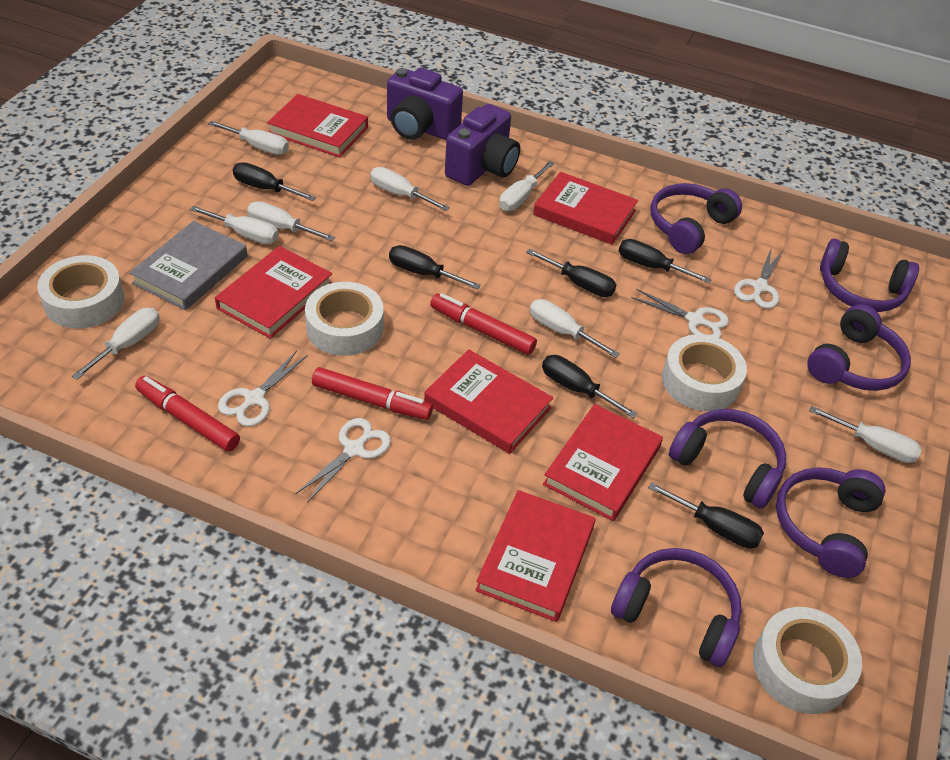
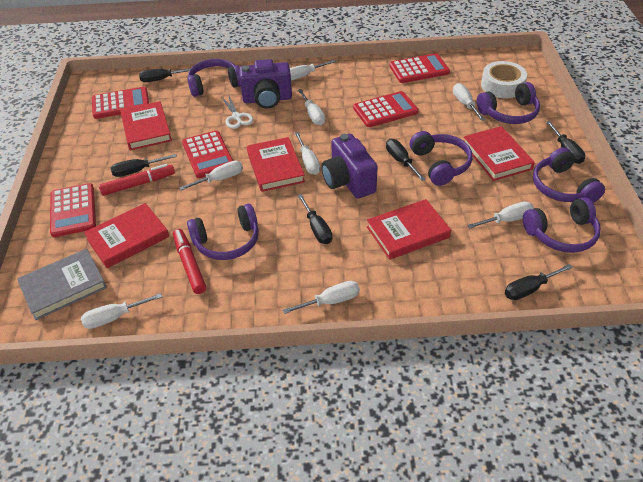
red book: 6 -> 5
red calculator: 0 -> 5
red marker: 3 -> 2
white scissors: 4 -> 1
white tape: 4 -> 1

